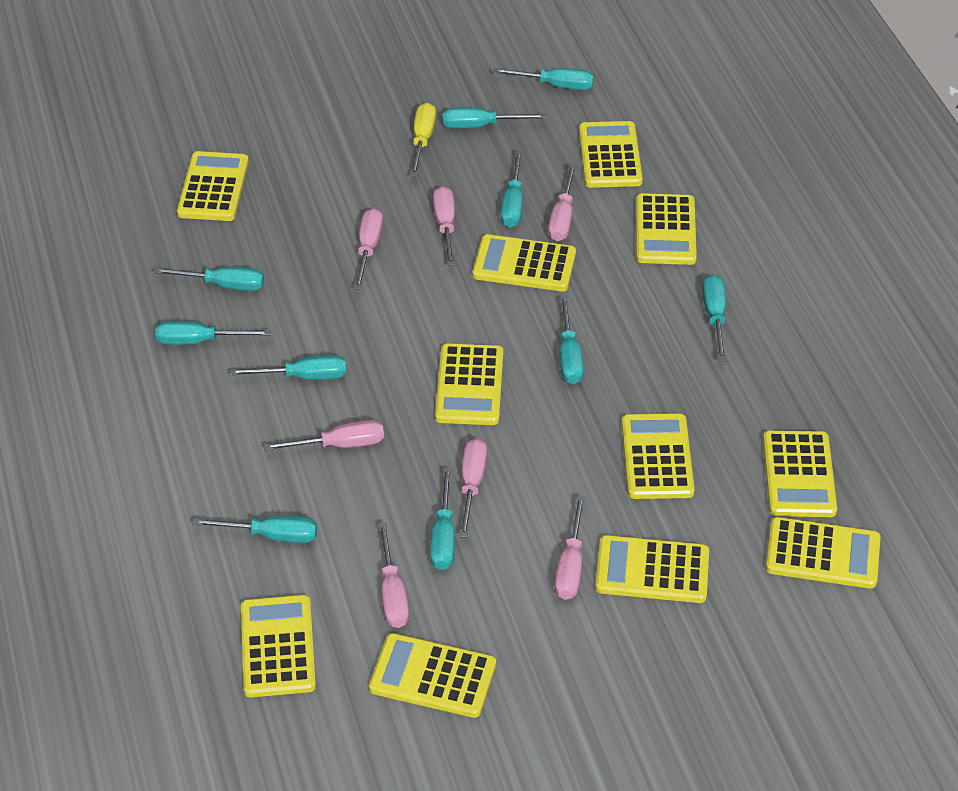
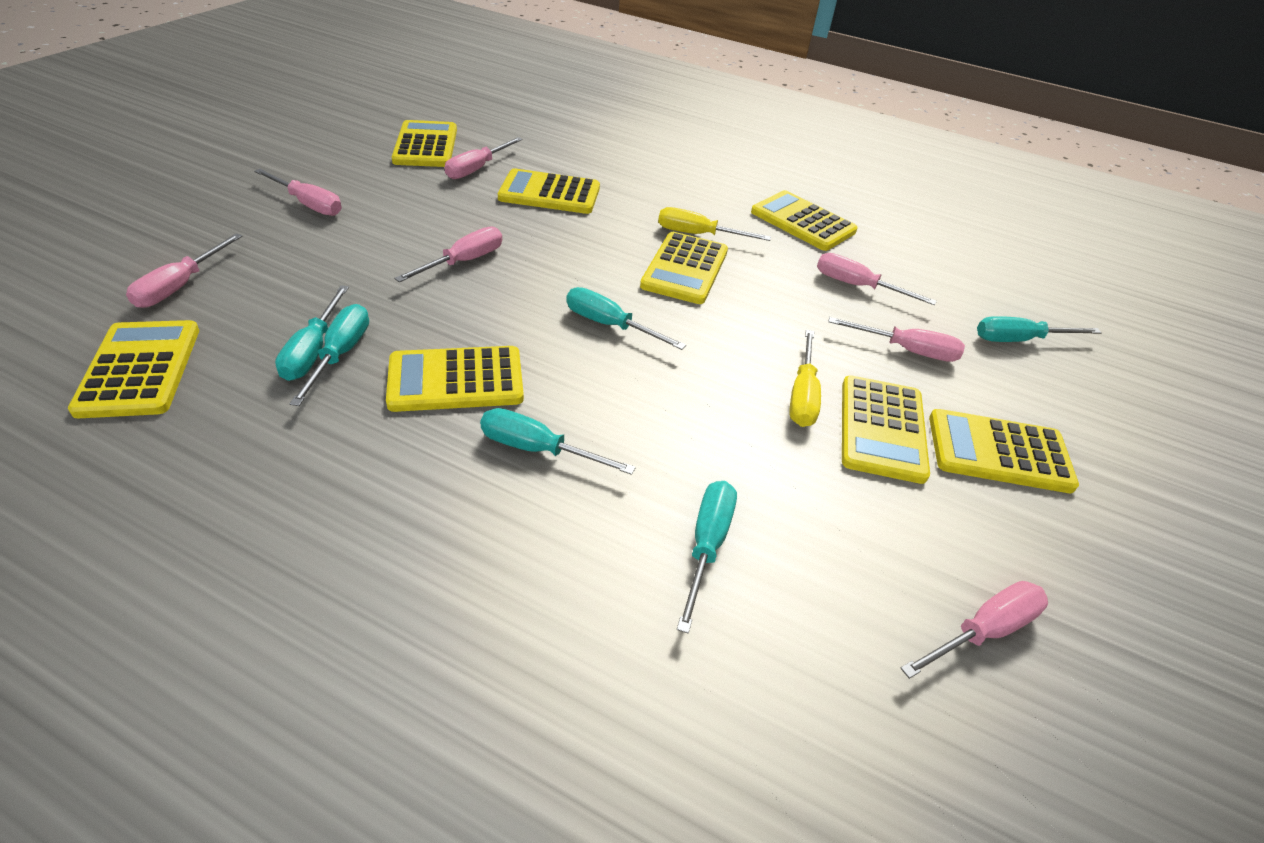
turquoise screwdriver: 10 -> 6
yellow calculator: 11 -> 8
yellow screwdriver: 1 -> 2

